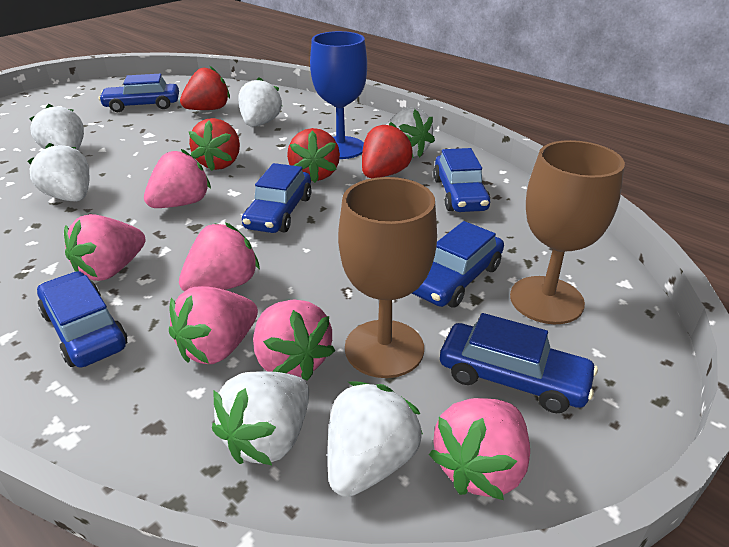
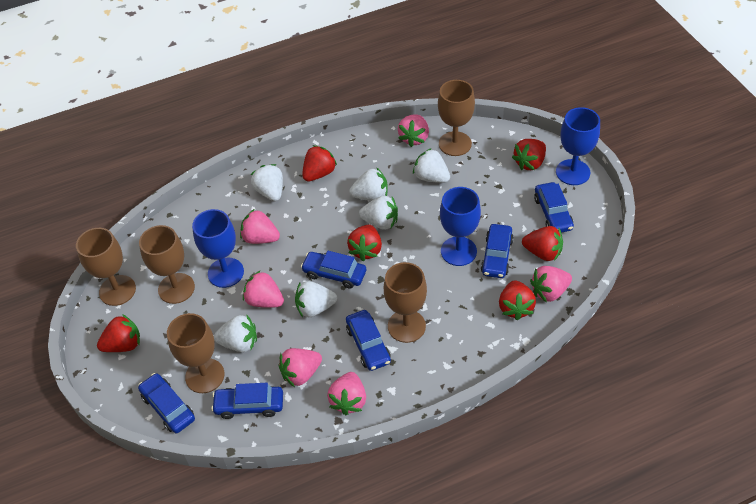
blue goblet: 1 -> 3
brown goblet: 2 -> 5
red strawberry: 4 -> 6

